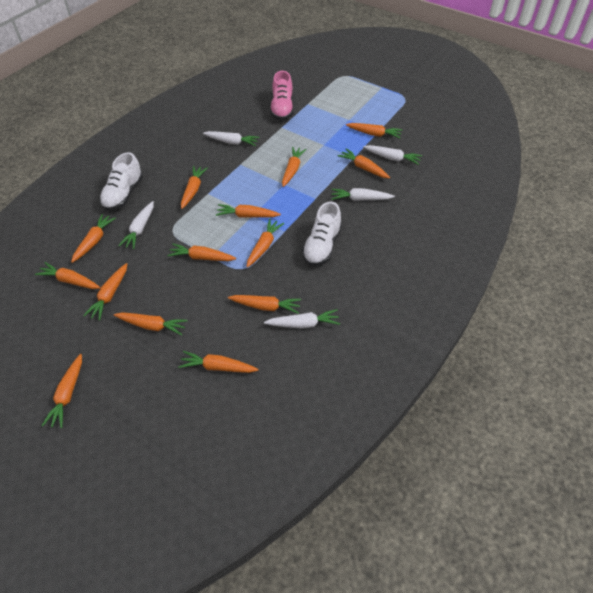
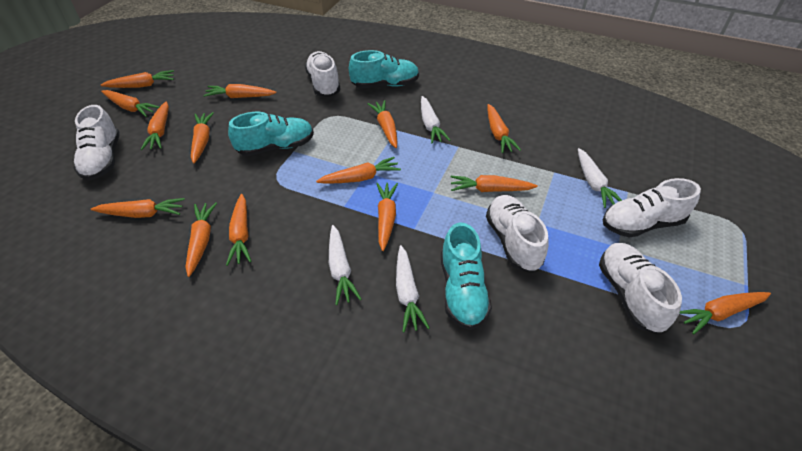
pink shoe: 1 -> 0
turquoise shoe: 0 -> 3
white carrot: 5 -> 4
white shoe: 2 -> 5

